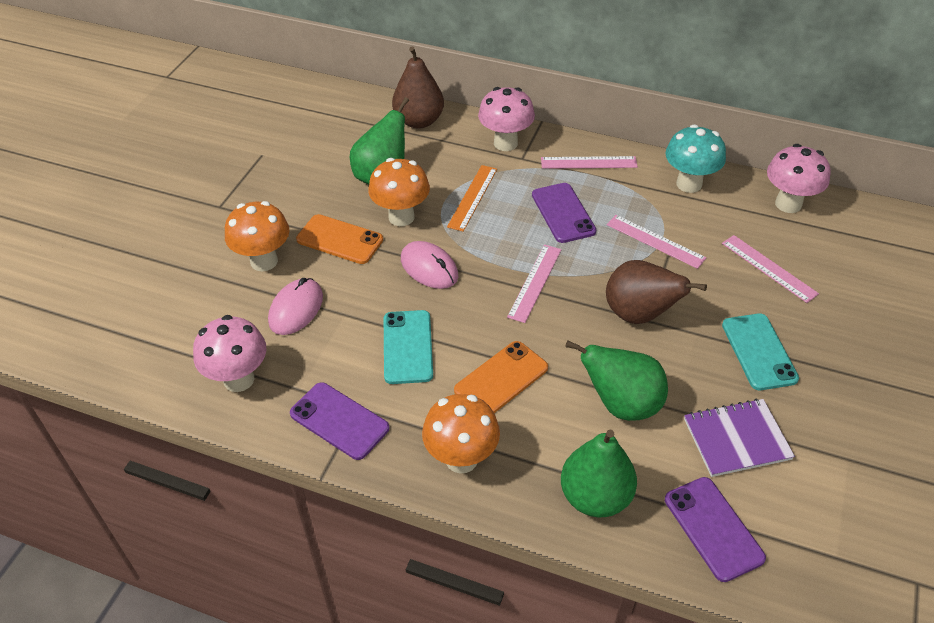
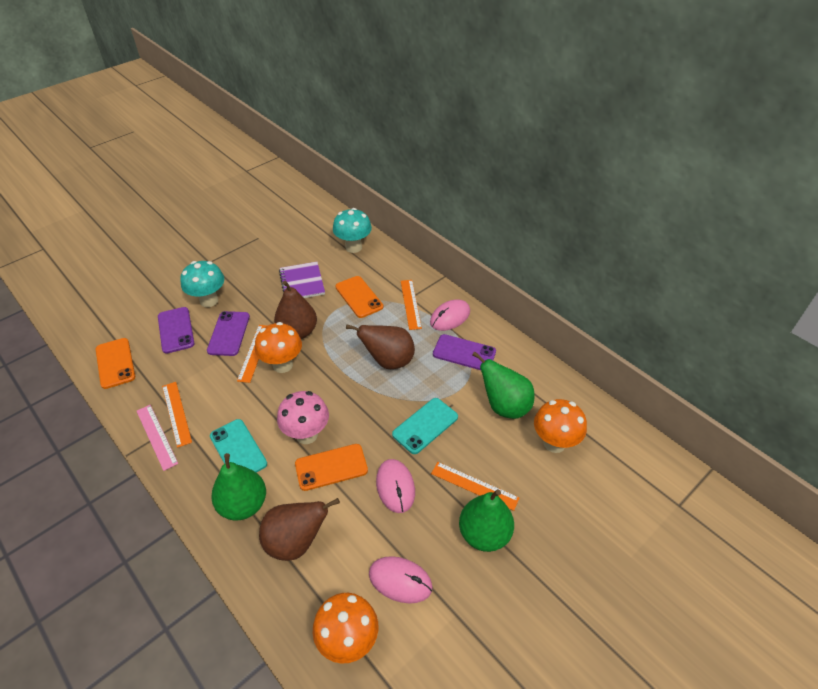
brown pear: 2 -> 3
orange phone: 2 -> 3
orange ruler: 1 -> 4
pink mouse: 2 -> 3
pink mushroom: 3 -> 1
pink ruler: 4 -> 1
turquoise mushroom: 1 -> 2

